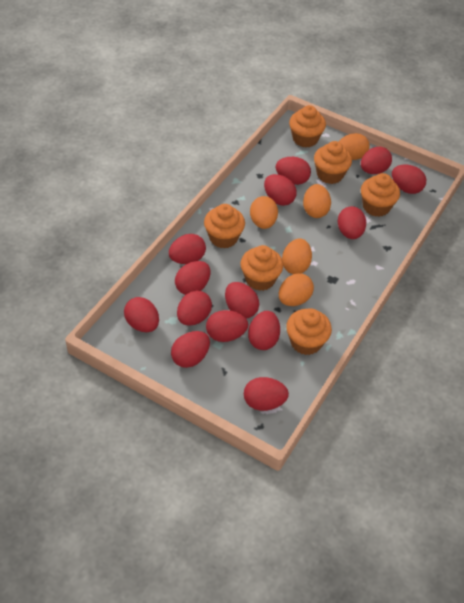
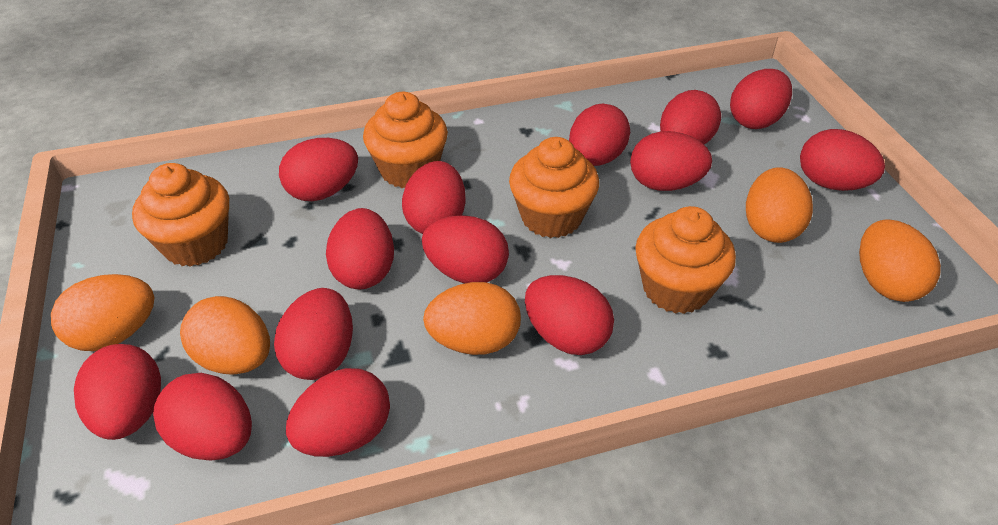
orange cupcake: 6 -> 4

